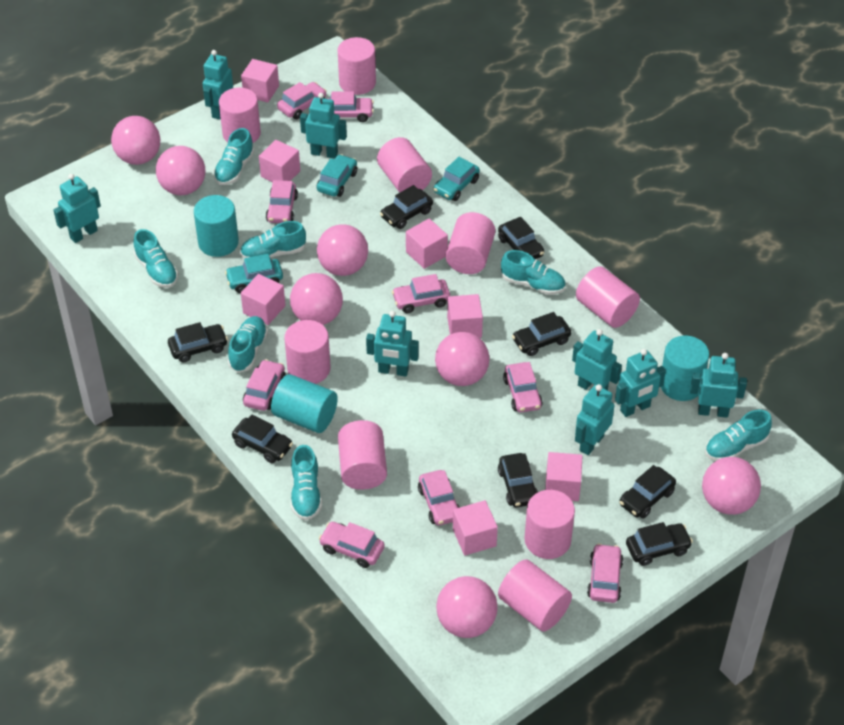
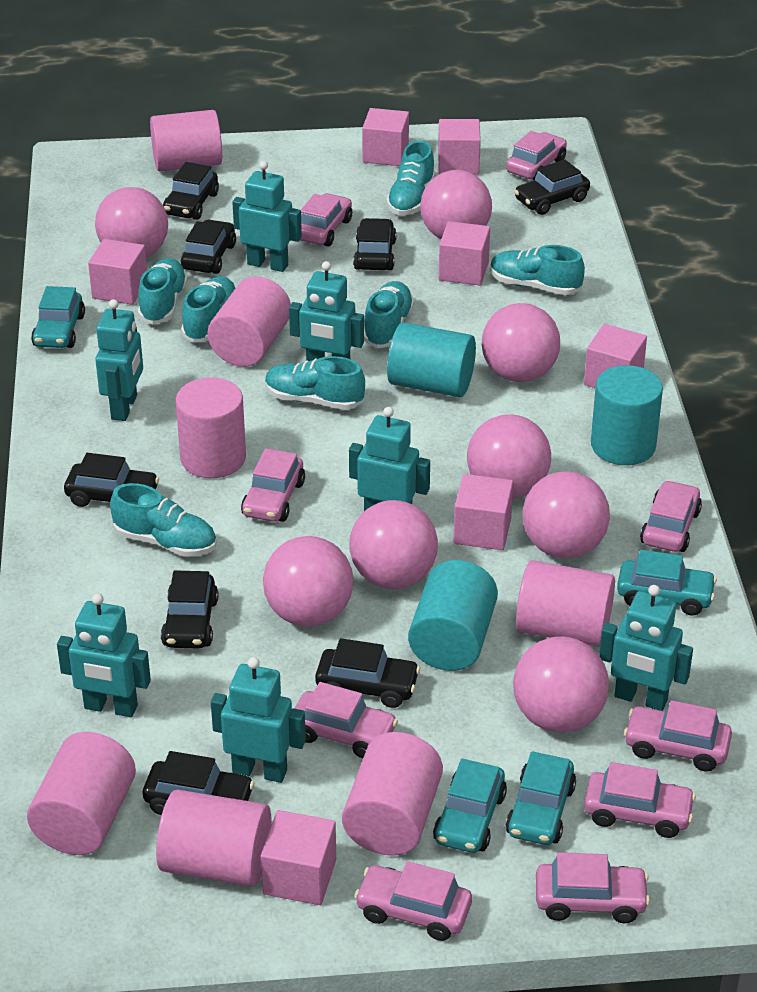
pink ball: 7 -> 8
pink cylinder: 9 -> 7
turquoise car: 3 -> 4
turquoise robot: 8 -> 7

